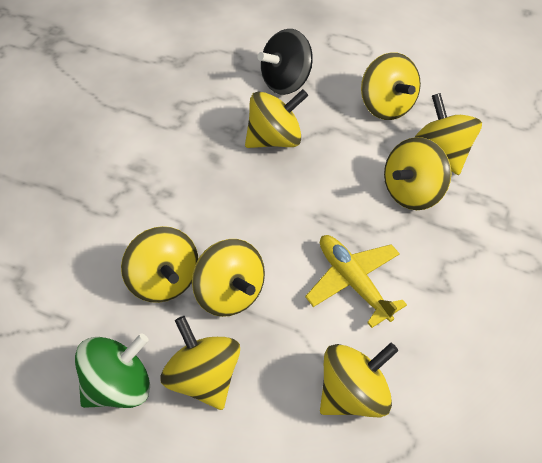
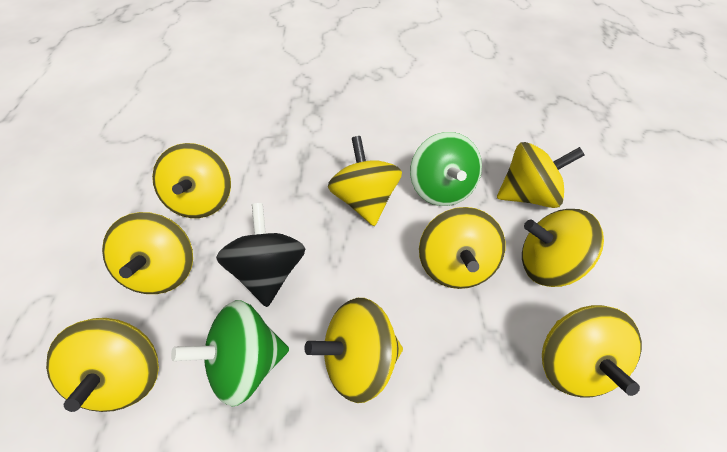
green spinning top: 1 -> 2
yellow plane: 1 -> 0
yellow spinning top: 8 -> 9

